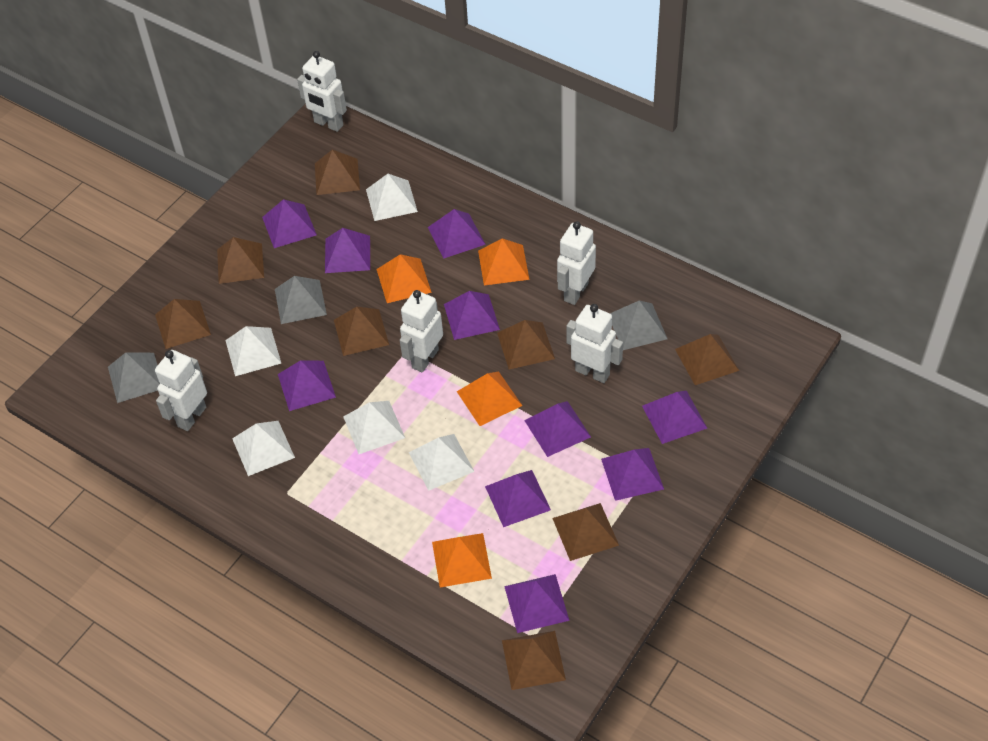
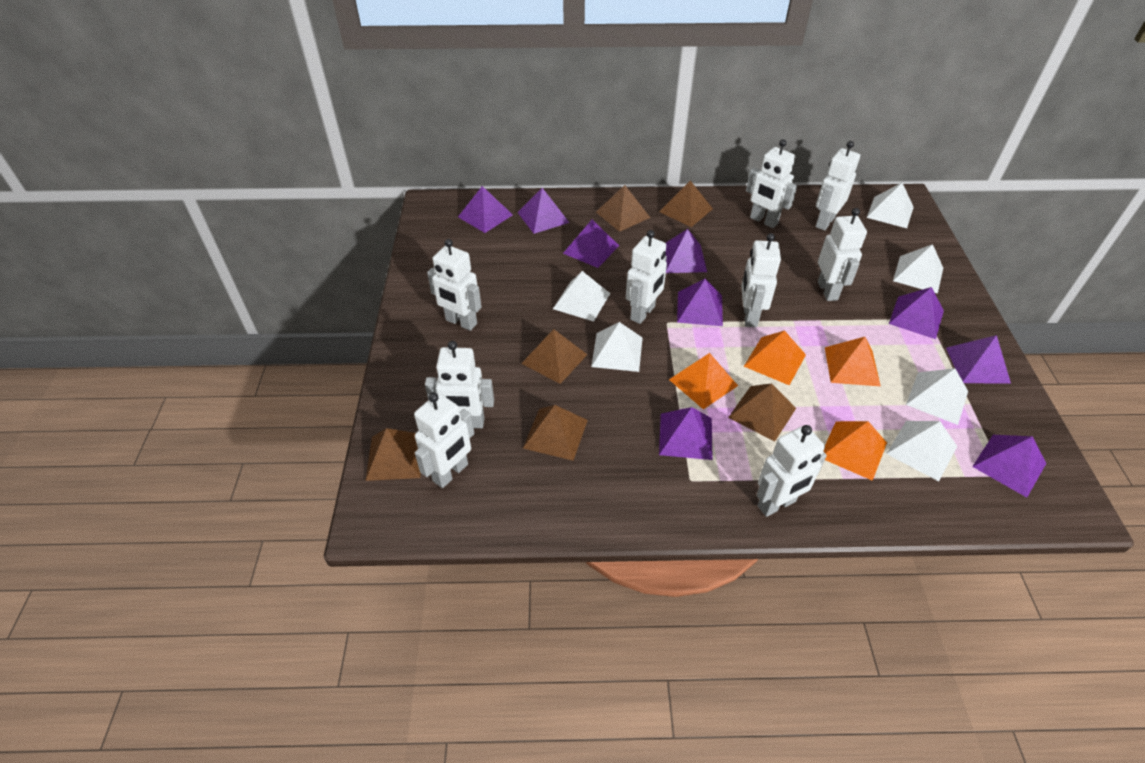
brown pyramid: 8 -> 6
grey pyramid: 3 -> 0
purple pyramid: 10 -> 9
white pyramid: 5 -> 6
white robot: 5 -> 9

